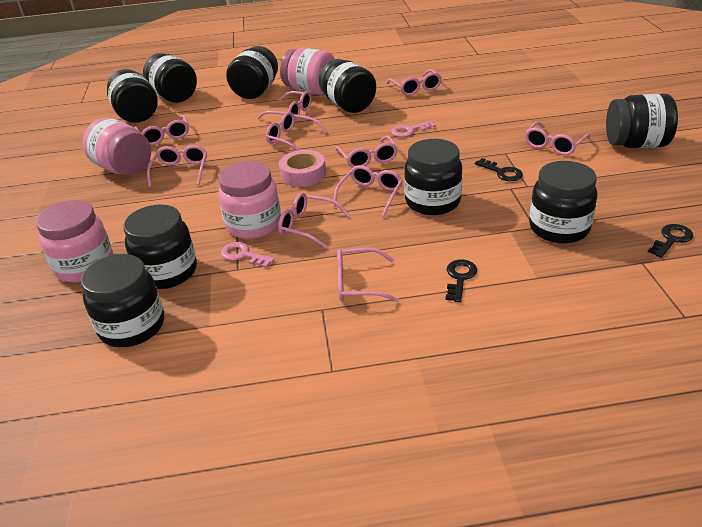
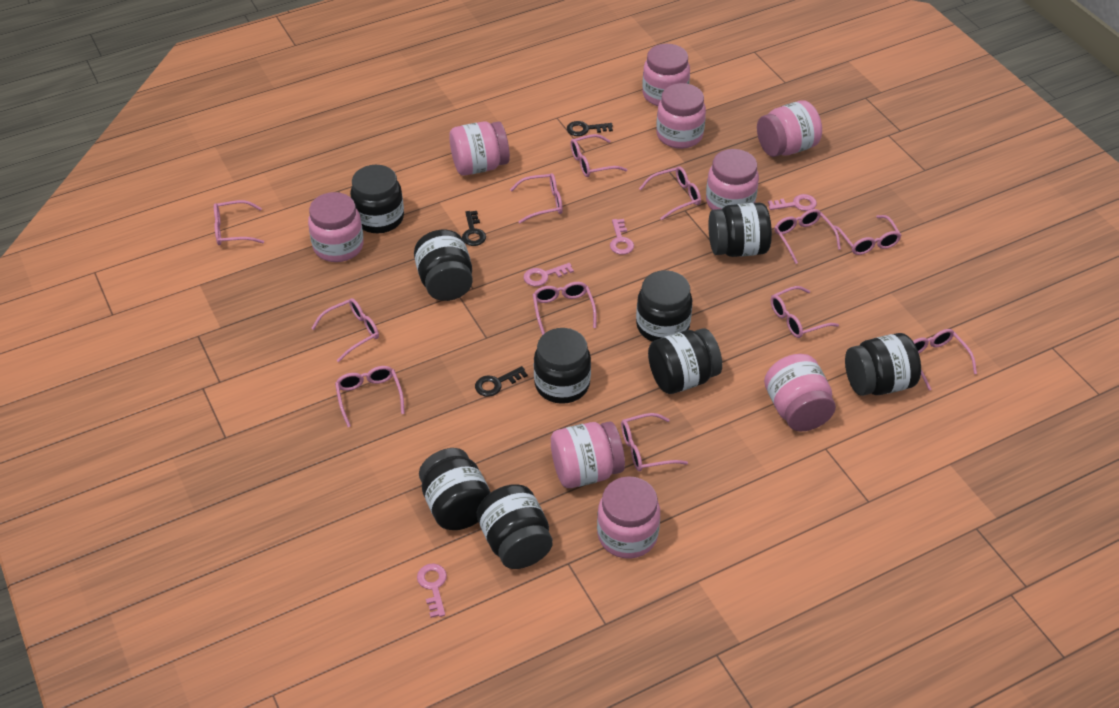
pink glasses: 10 -> 12
pink jar: 4 -> 9
pink key: 2 -> 4
pink tape: 1 -> 0

